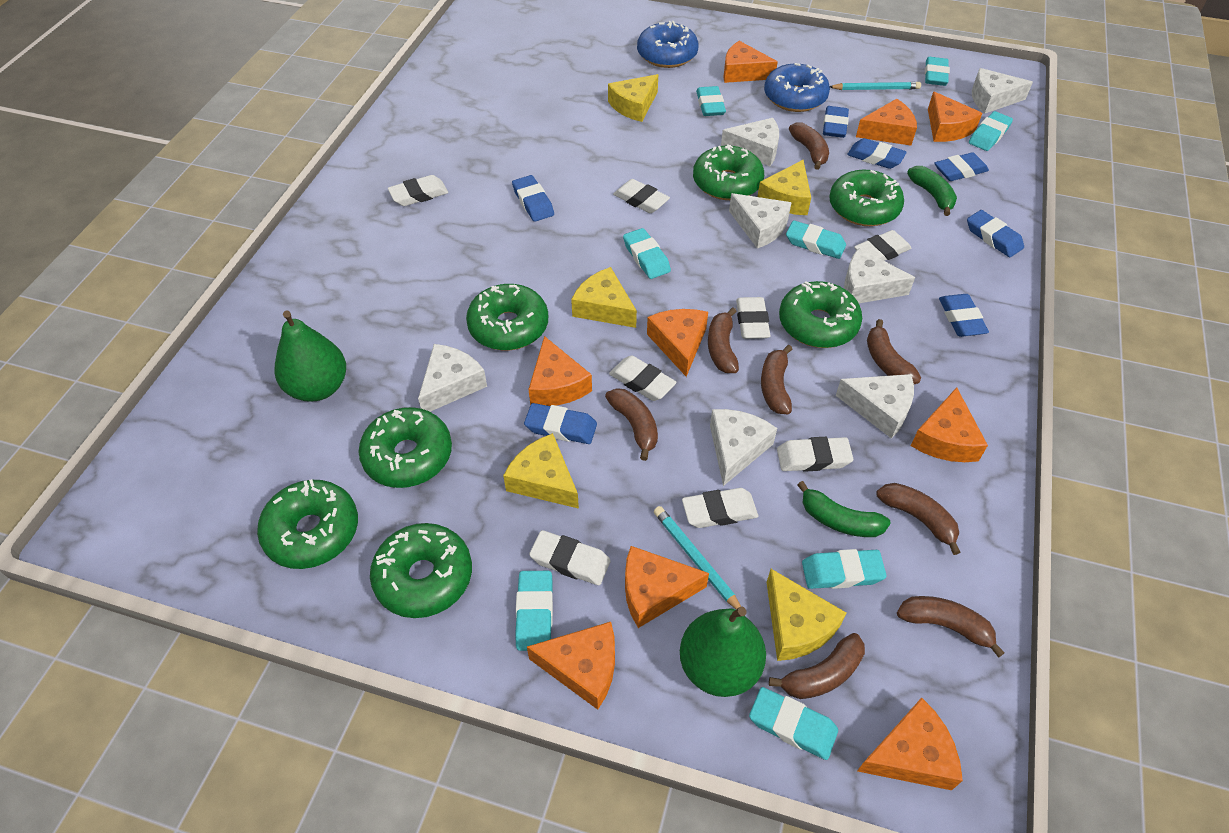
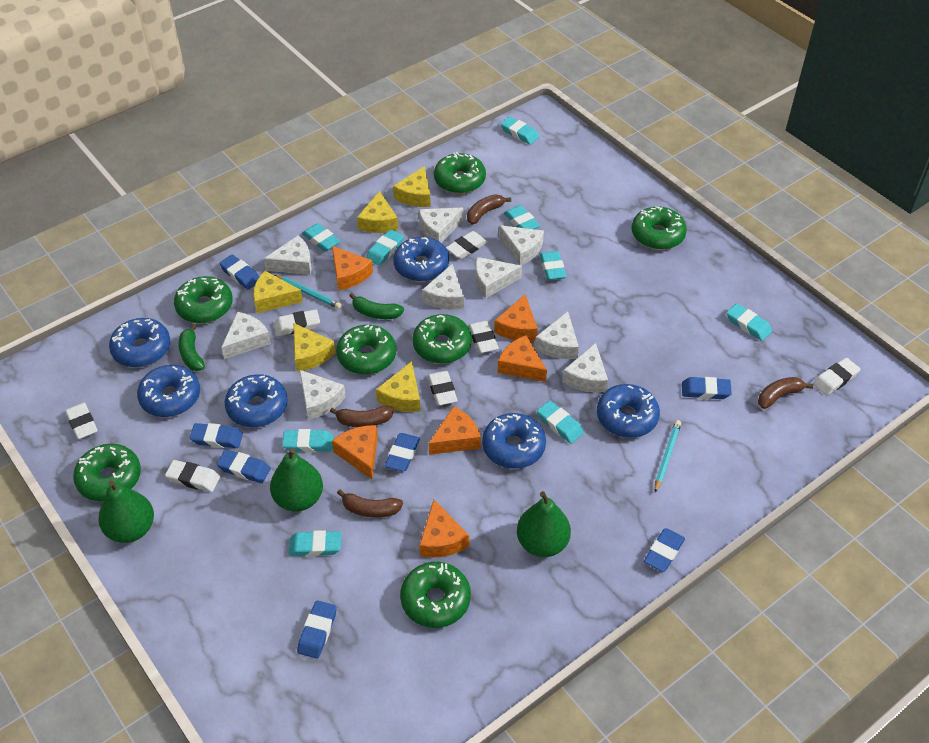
blue donut: 2 -> 6
brown banana: 8 -> 4
green pear: 2 -> 3
orange cheese: 9 -> 6
turquoise eraser: 8 -> 9
white cheese: 7 -> 9
white eraser: 8 -> 7

